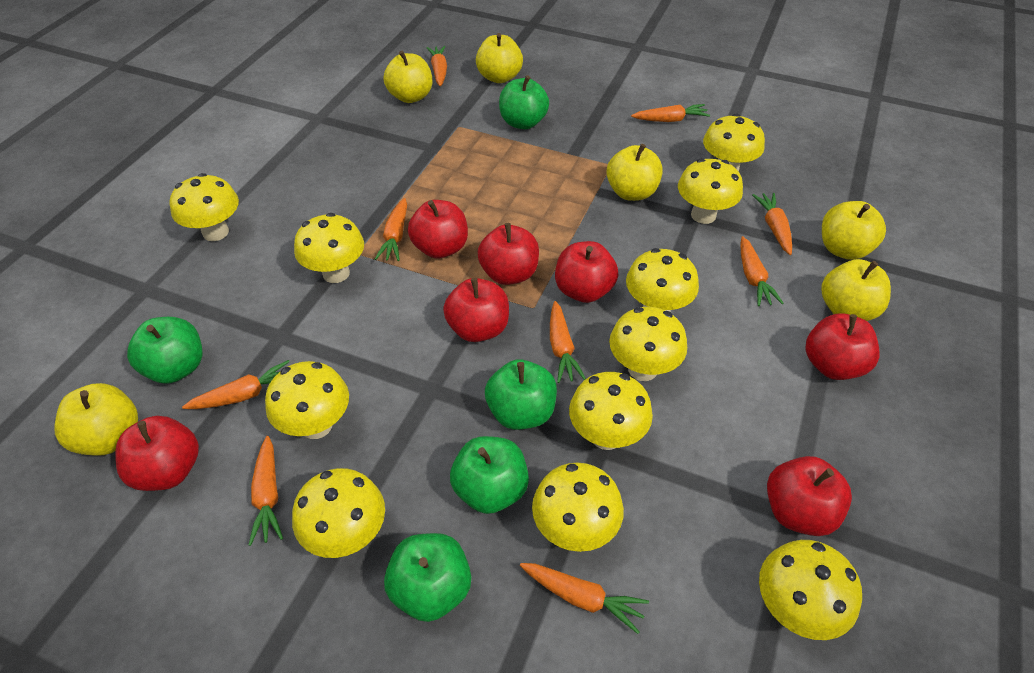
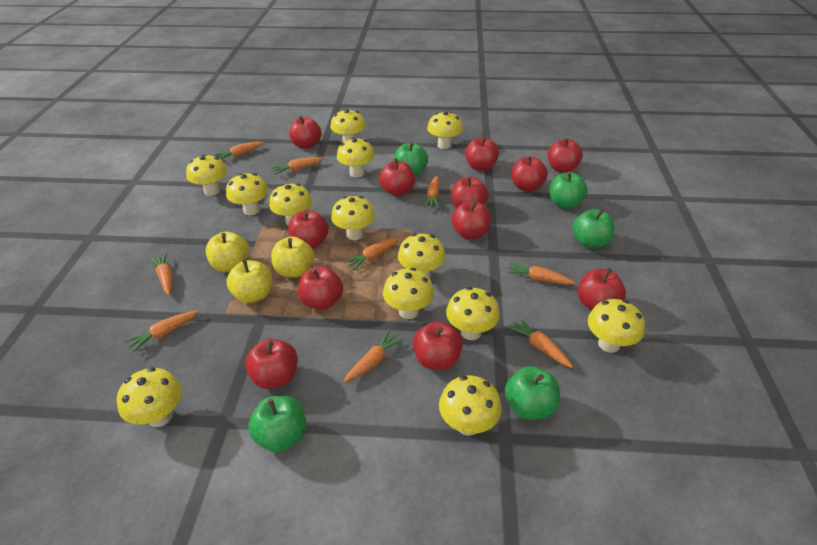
red apple: 7 -> 12
yellow apple: 6 -> 3
yellow mushroom: 11 -> 13

